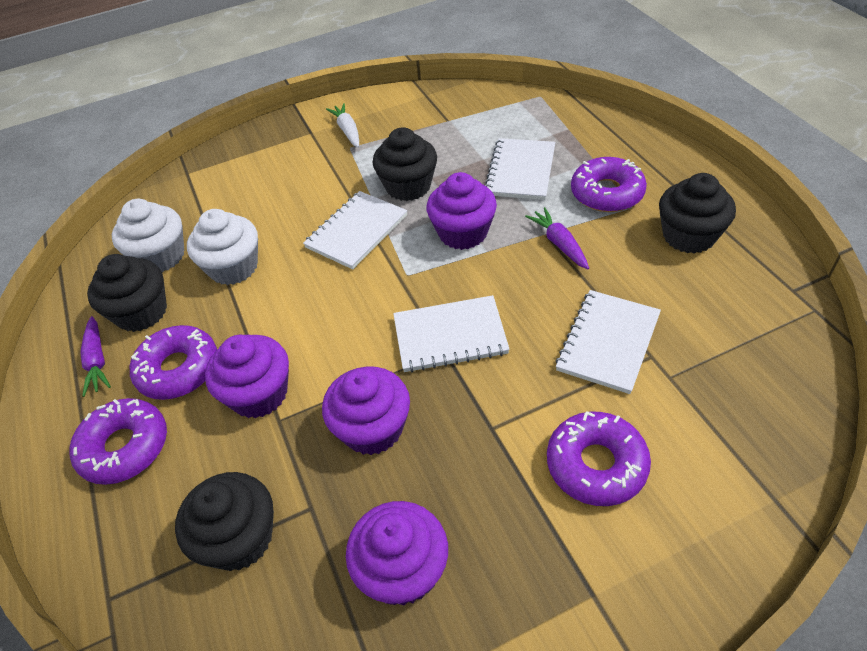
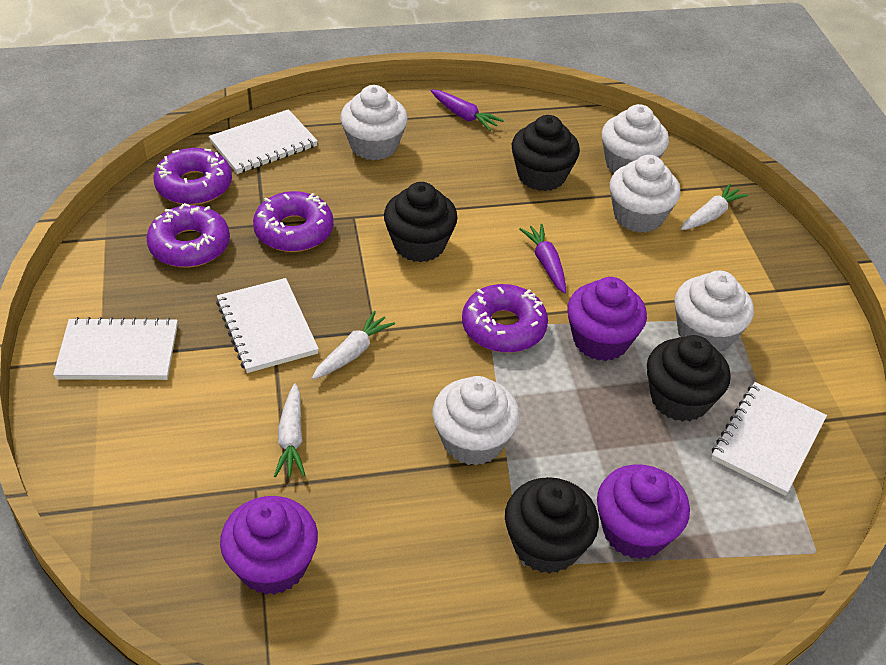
purple cupcake: 4 -> 3
white carrot: 1 -> 3
white cupcake: 2 -> 5

